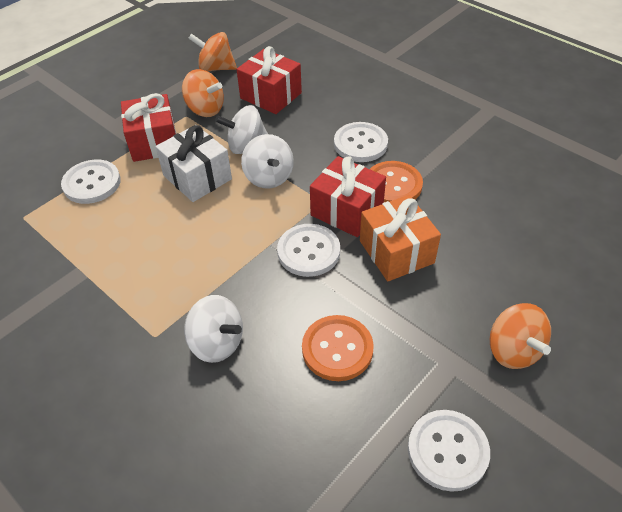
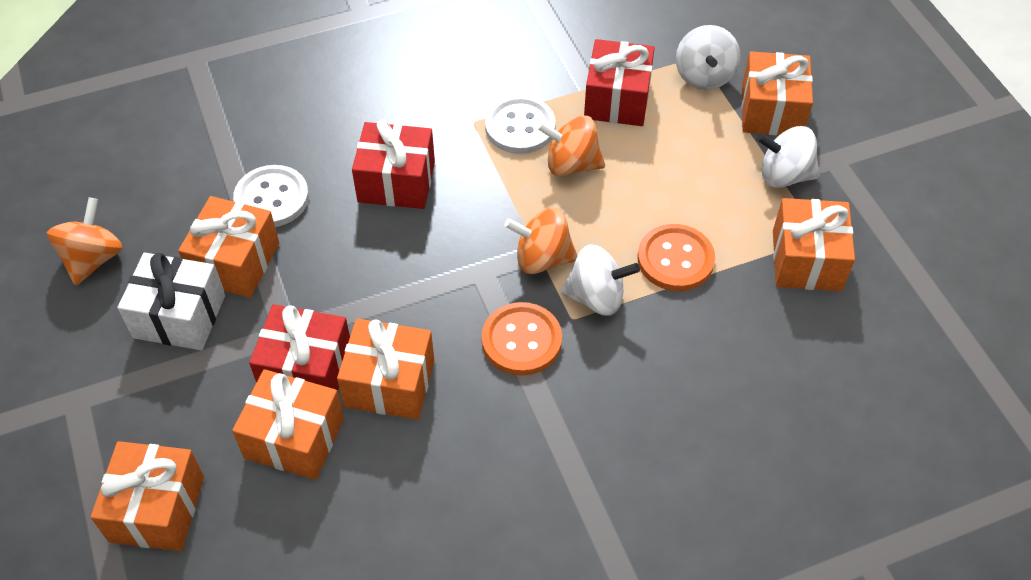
orange gift: 1 -> 6
white button: 4 -> 2

